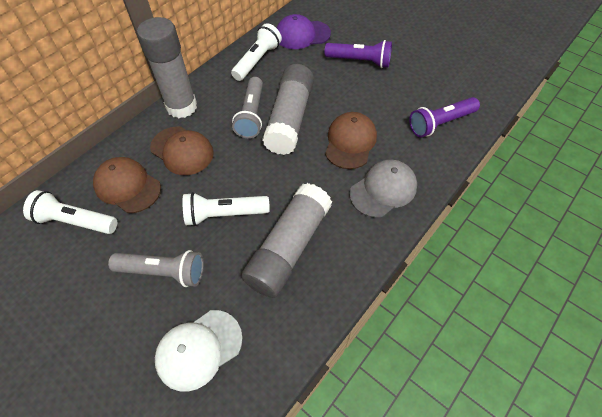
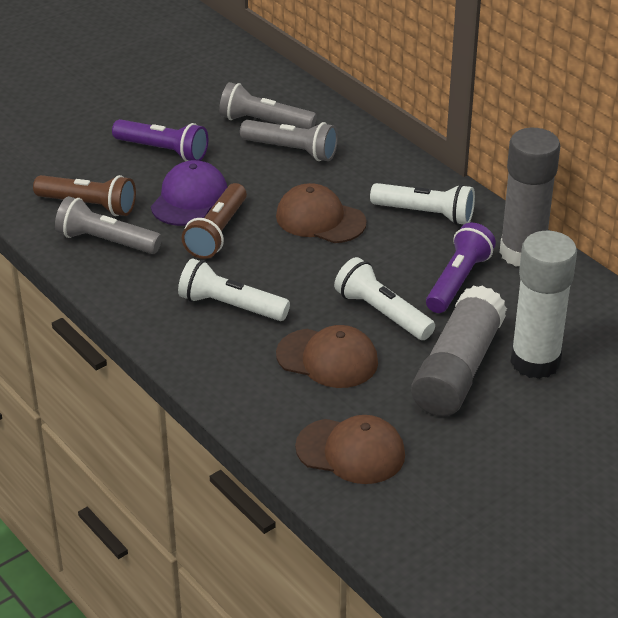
brown flashlight: 0 -> 2
grey cap: 1 -> 0
grey flashlight: 2 -> 3
grey glue stick: 3 -> 2
white cap: 1 -> 0
white glue stick: 0 -> 1

